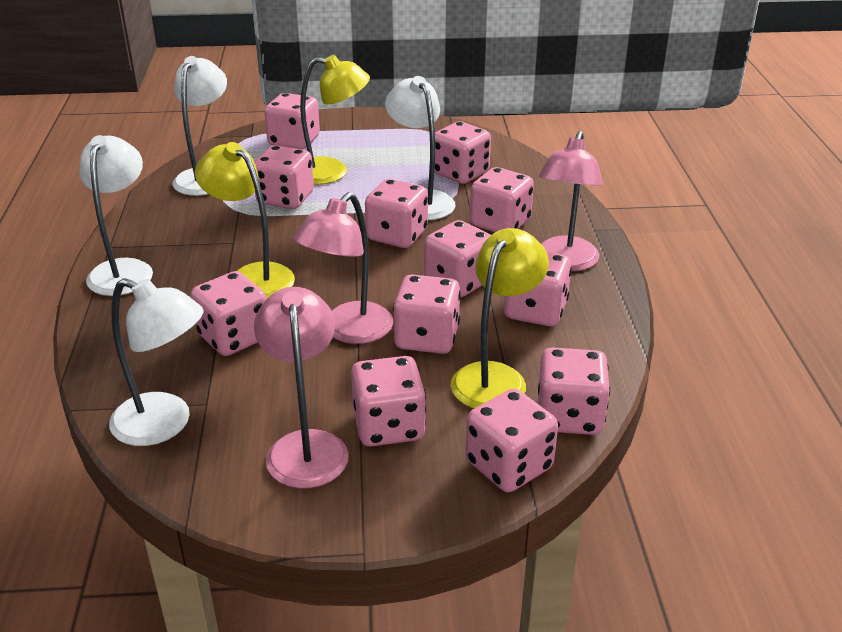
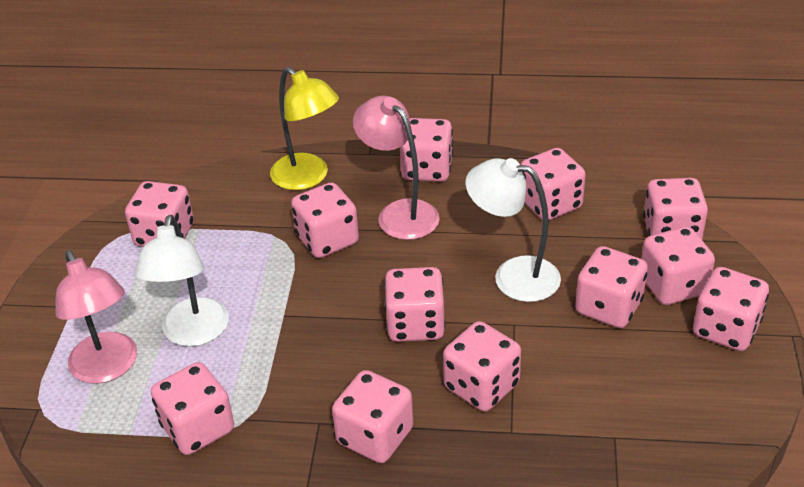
pink lamp: 3 -> 2
white lamp: 4 -> 2
yellow lamp: 3 -> 1

